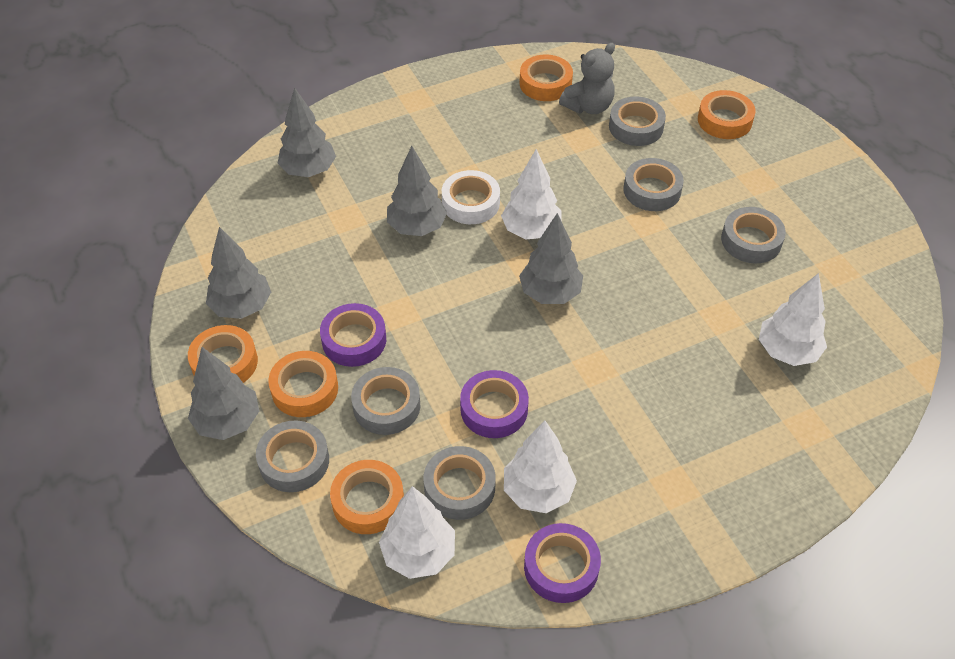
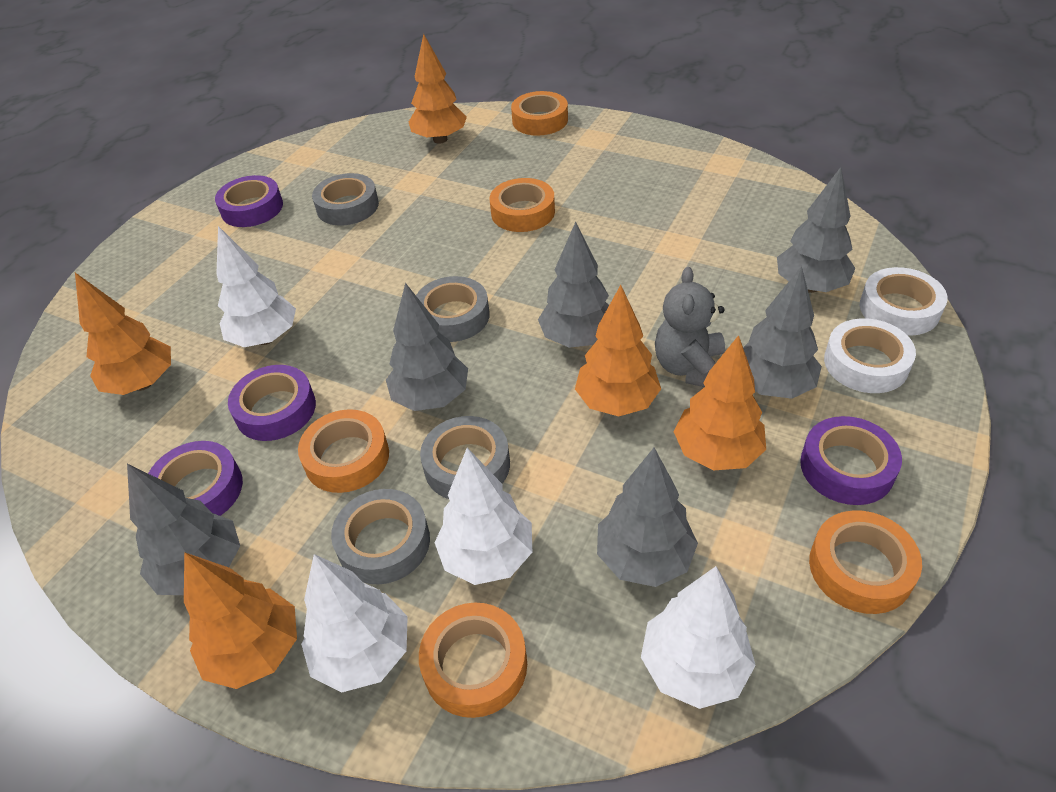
grey tape: 6 -> 4
grey tree: 5 -> 6
orange tree: 0 -> 5
purple tape: 3 -> 4
white tape: 1 -> 2

